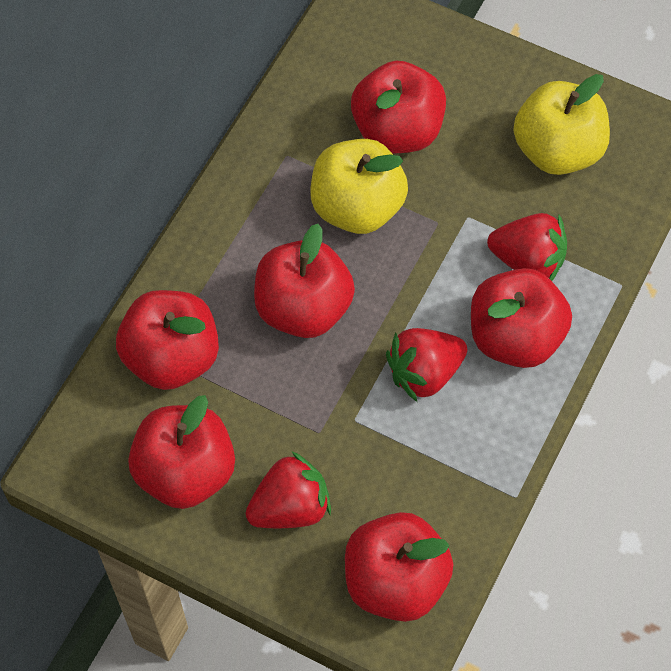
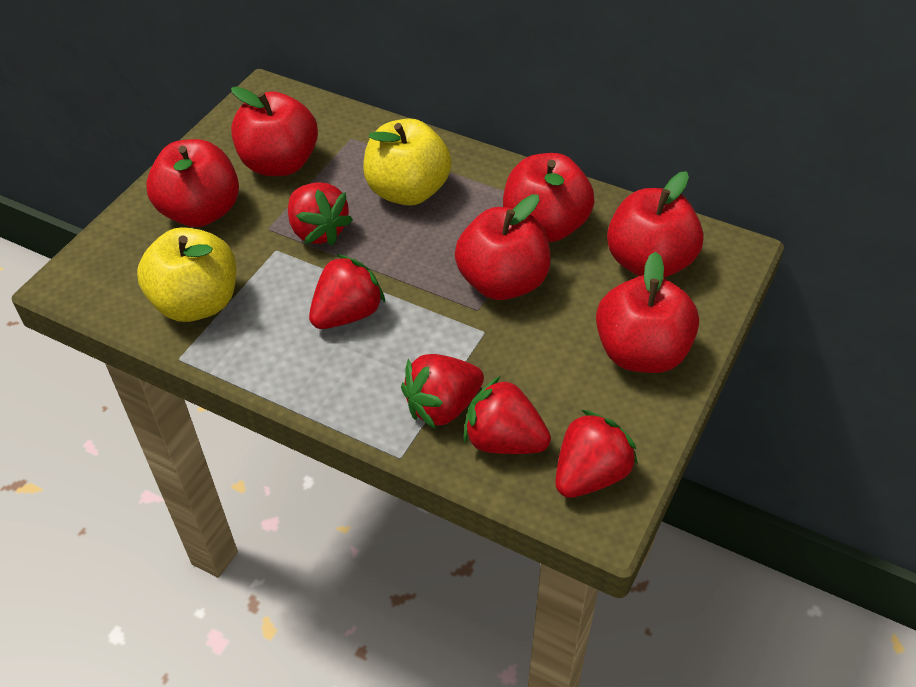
red strawberry: 3 -> 5

